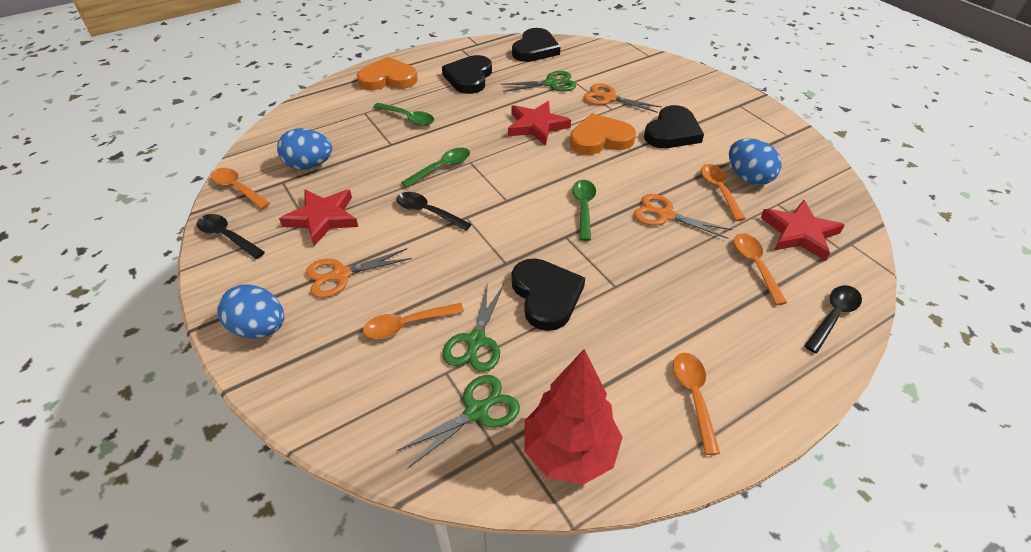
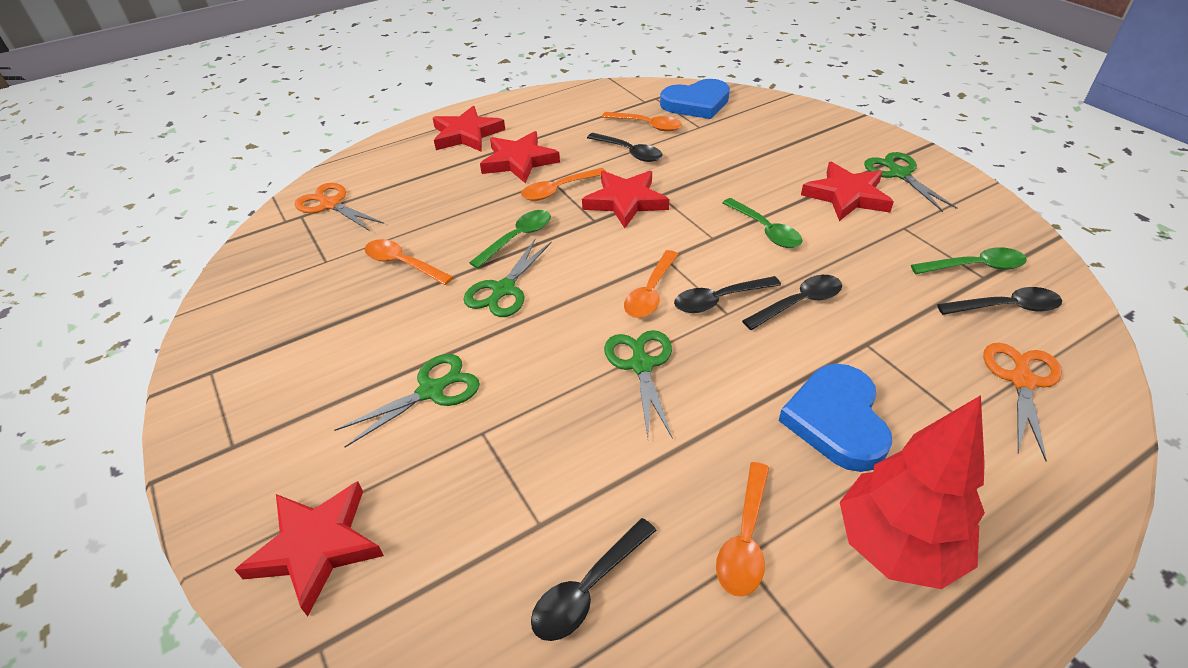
black heart: 4 -> 0
black spoon: 3 -> 5
blue egg: 3 -> 0
blue heart: 0 -> 2
green scissors: 3 -> 4
orange heart: 2 -> 0
orange scissors: 3 -> 2
red star: 3 -> 5

